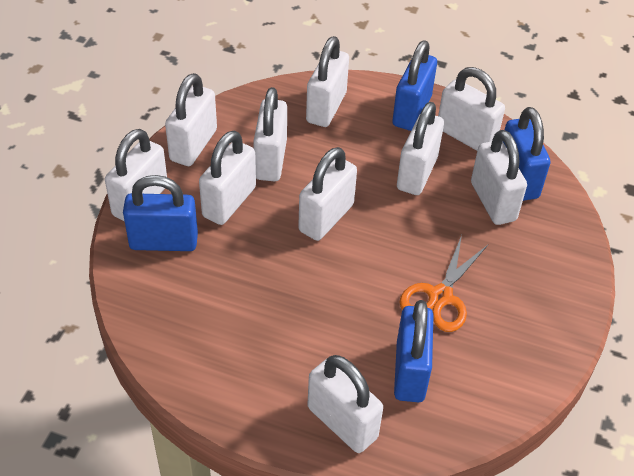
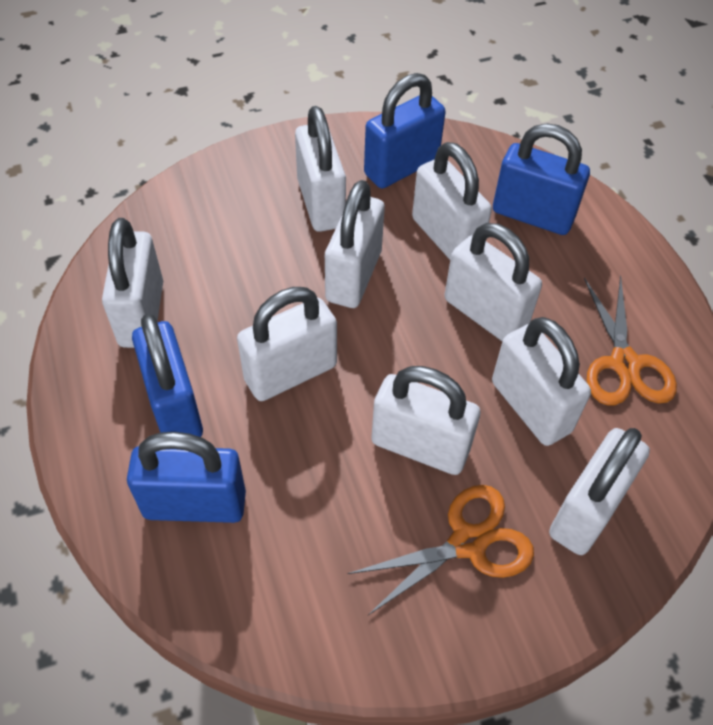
orange scissors: 1 -> 2
white padlock: 10 -> 9

